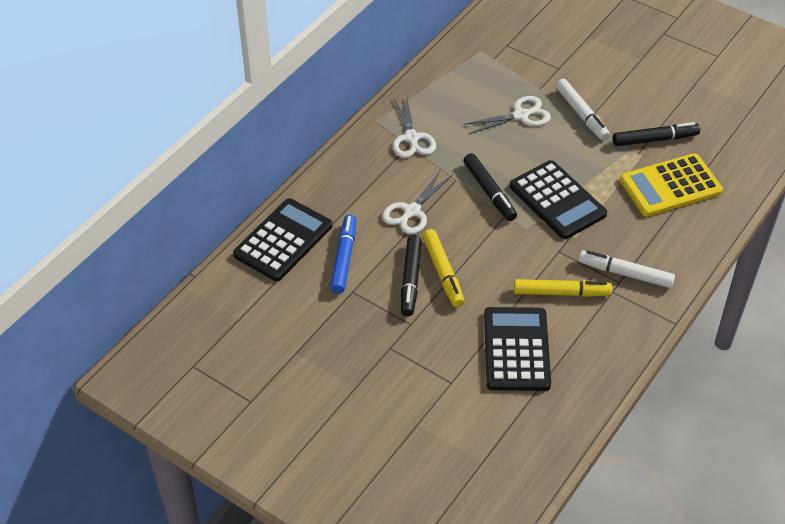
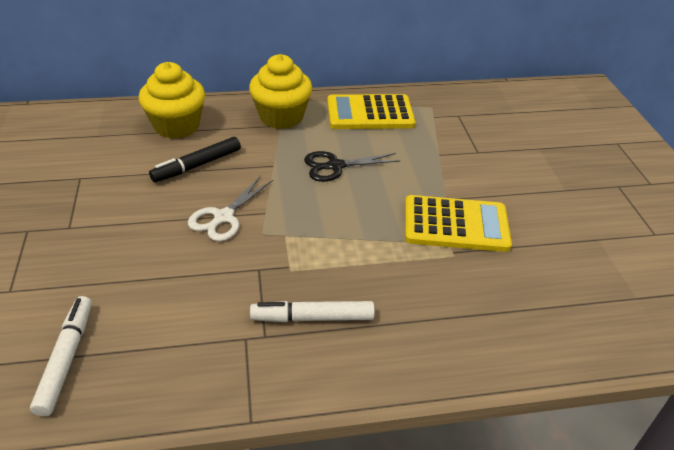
black calculator: 3 -> 0
black marker: 3 -> 1
black scissors: 0 -> 1
blue marker: 1 -> 0
white scissors: 3 -> 1
yellow calculator: 1 -> 2
yellow cupcake: 0 -> 2
yellow marker: 2 -> 0

